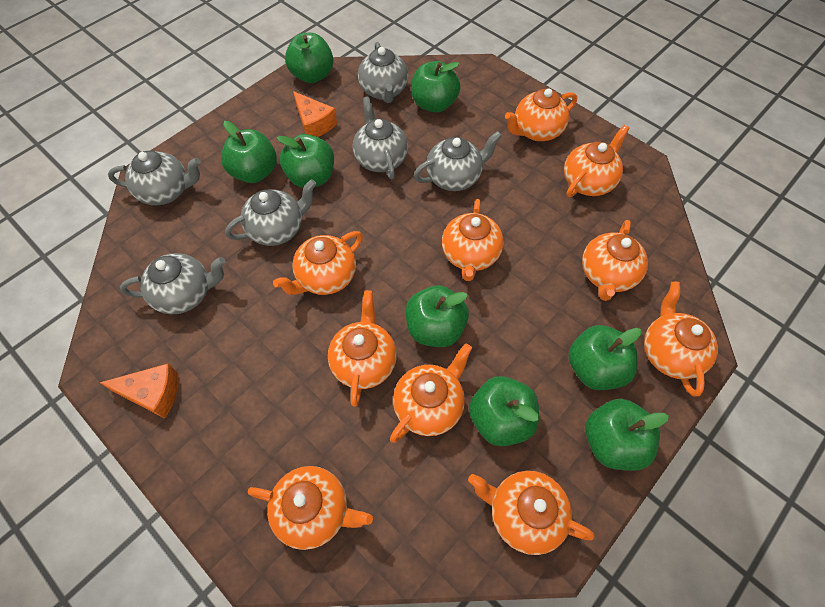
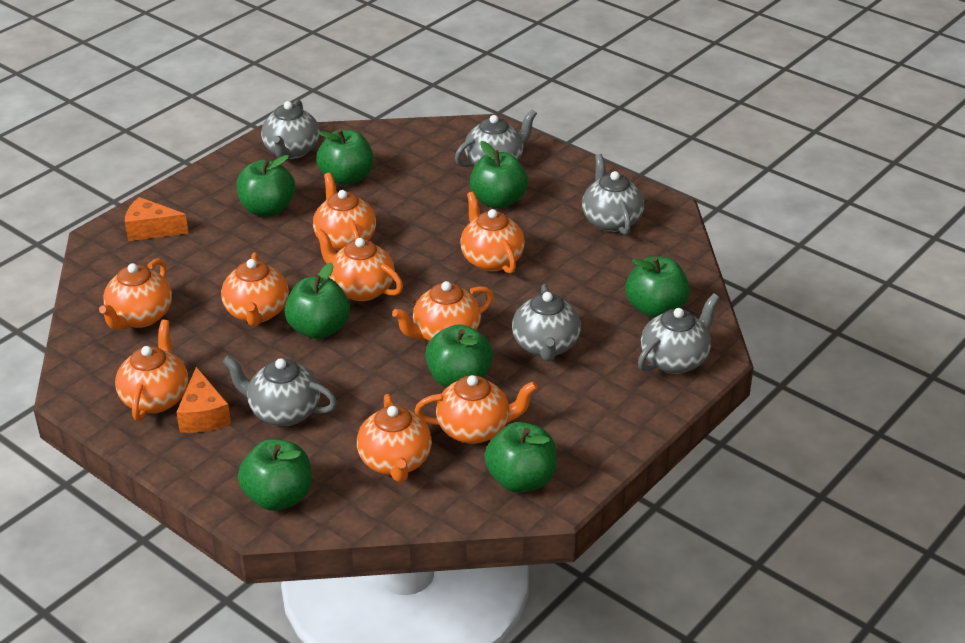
orange teapot: 10 -> 9

